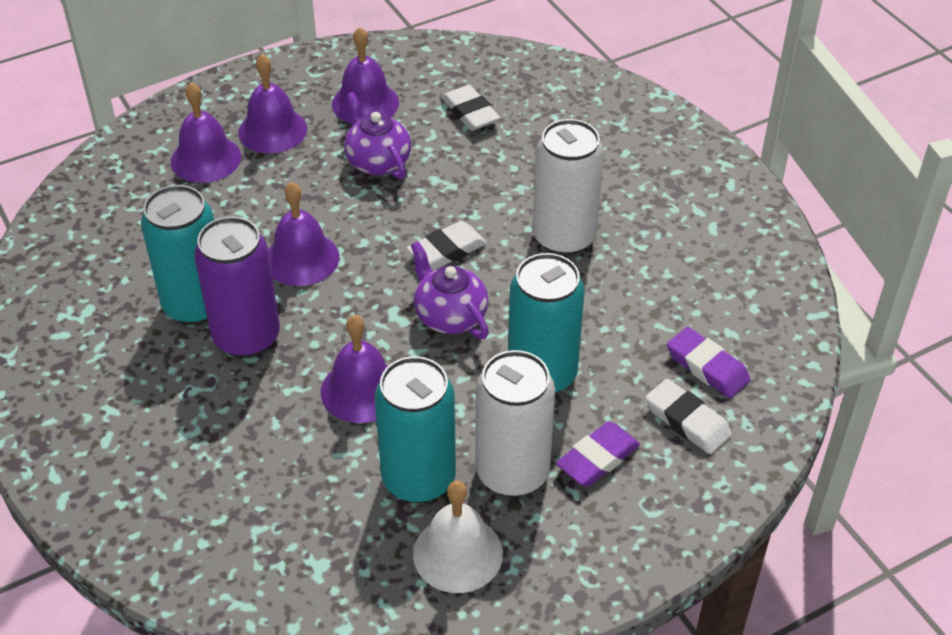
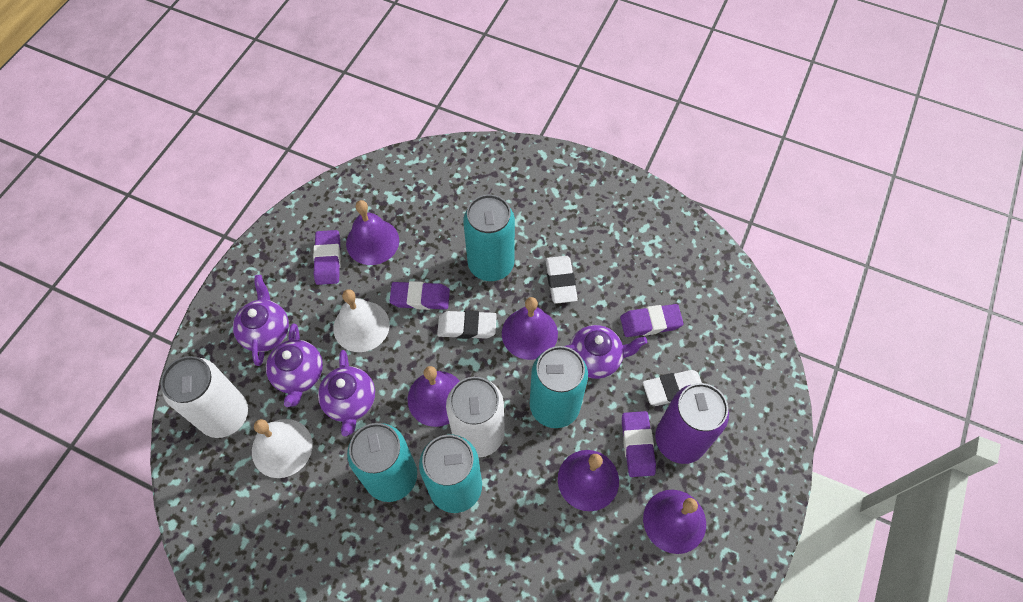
purple eraser: 2 -> 4
purple teapot: 2 -> 4
turquoise can: 3 -> 4
white bell: 1 -> 2

